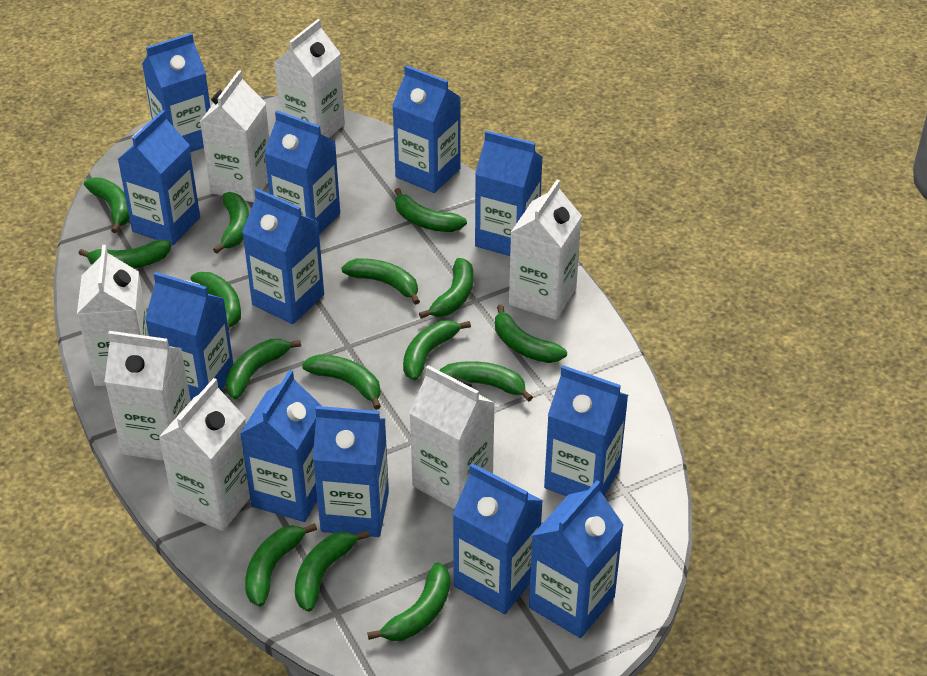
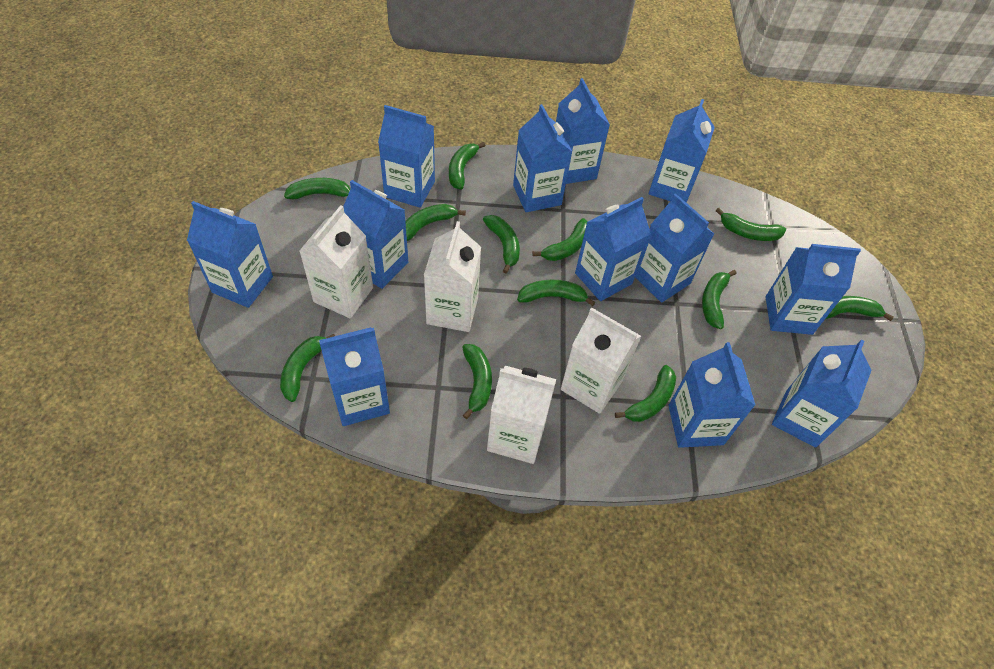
green banana: 15 -> 12
white carton: 7 -> 4

